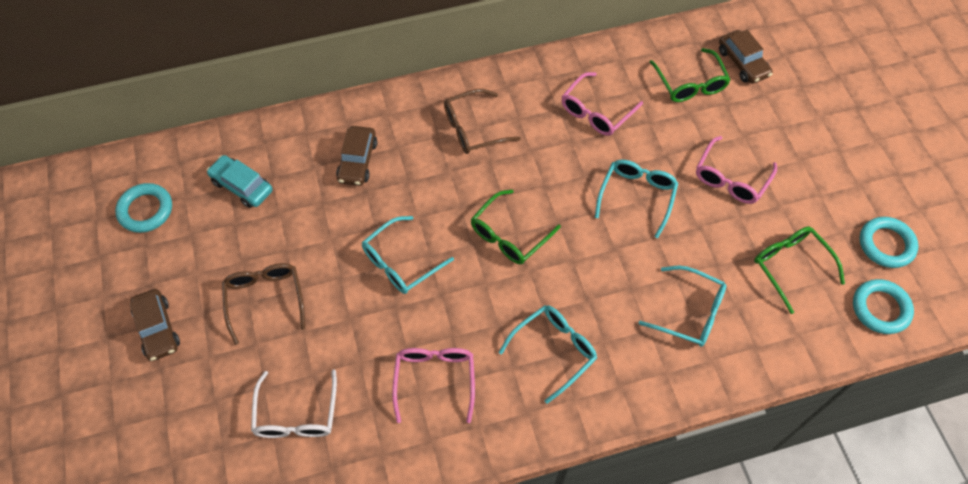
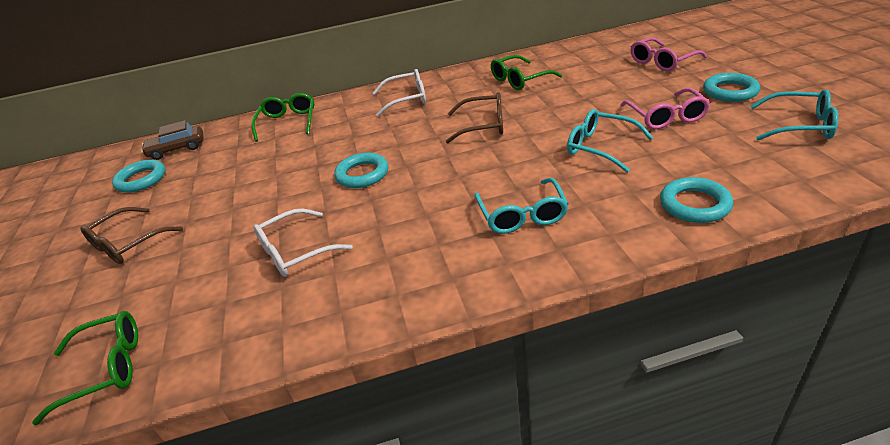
brown car: 3 -> 1
pink glasses: 3 -> 2
turquoise car: 1 -> 0
turquoise glasses: 4 -> 3
turquoise ring: 3 -> 4
white glasses: 1 -> 2

